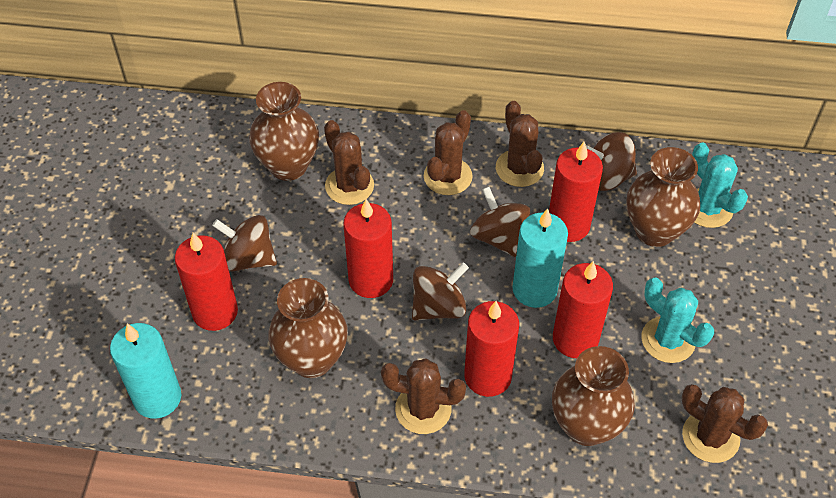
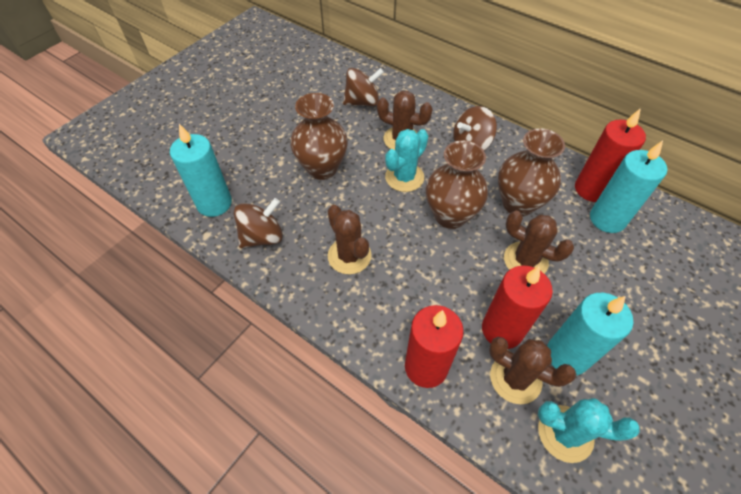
brown cactus: 5 -> 4
brown spinning top: 4 -> 3
brown vase: 4 -> 3
red candle: 5 -> 3
turquoise candle: 2 -> 3

